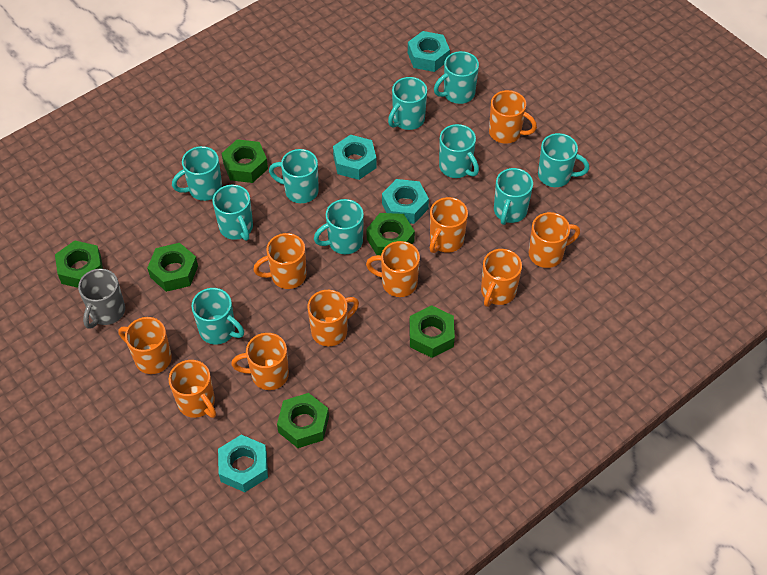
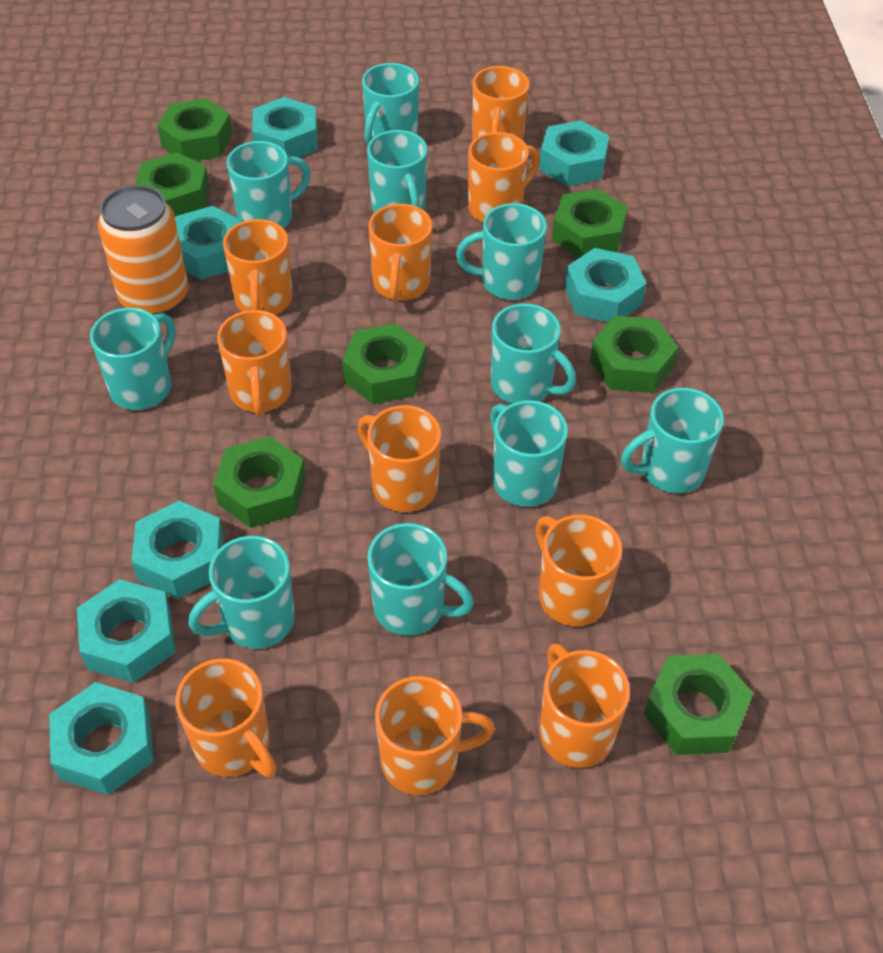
green nut: 6 -> 7
grey mug: 1 -> 0
orange can: 0 -> 1
turquoise nut: 4 -> 7

